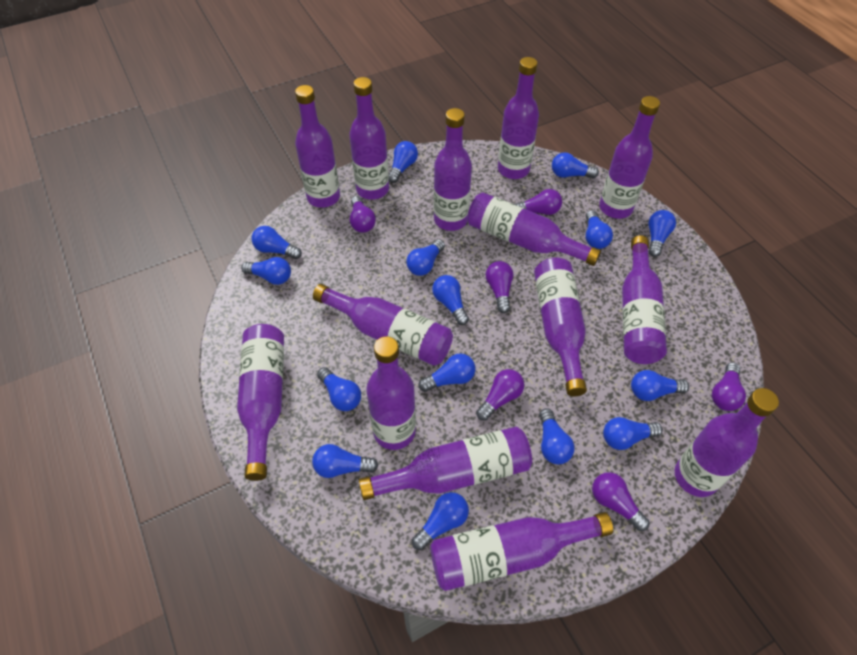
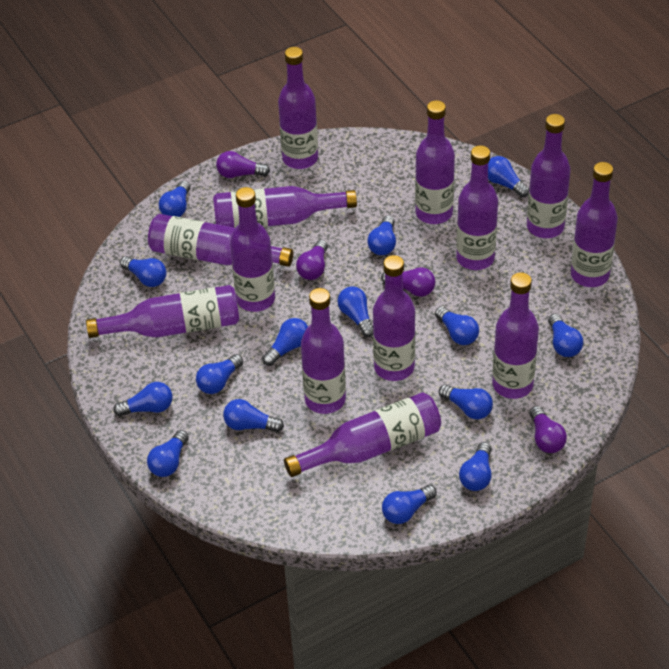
purple bottle: 14 -> 13
purple light bulb: 6 -> 4

